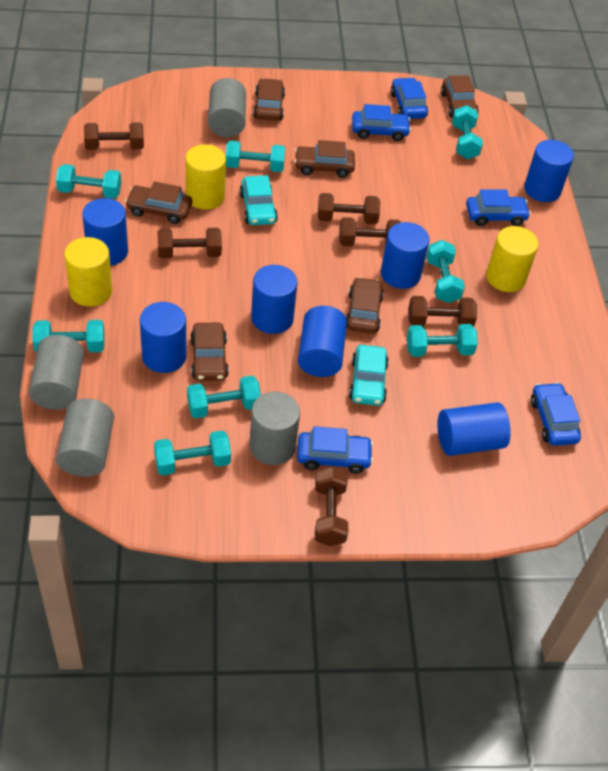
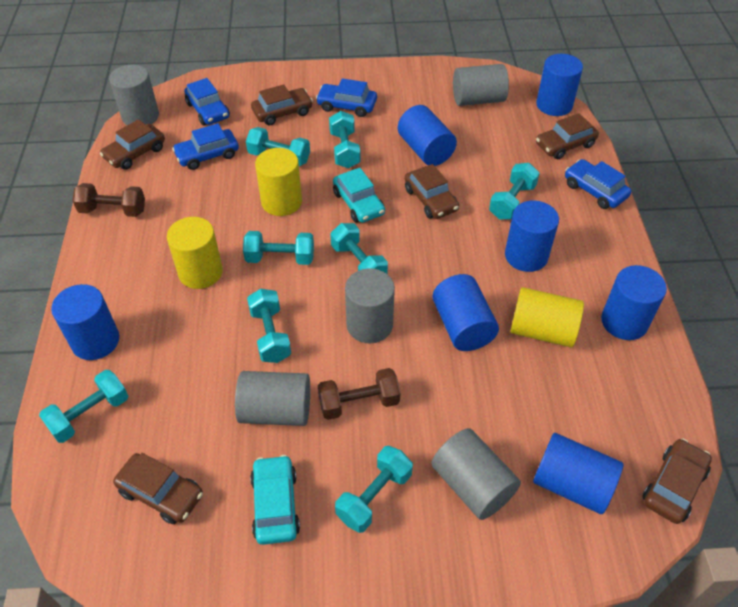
blue car: 5 -> 4
brown dumbbell: 6 -> 2
grey cylinder: 4 -> 5

